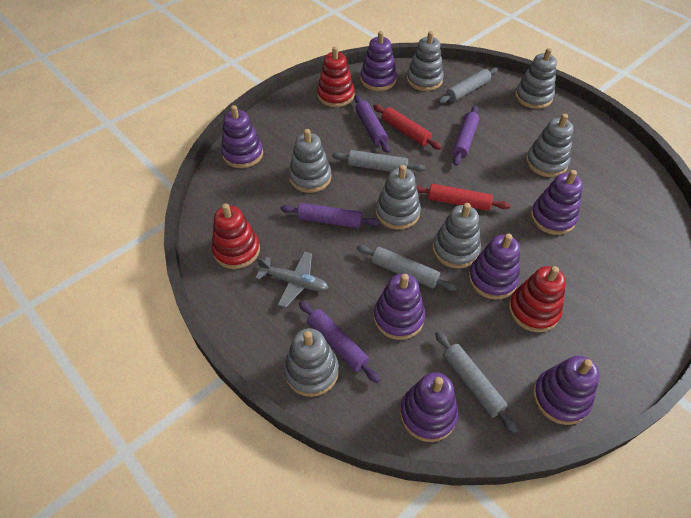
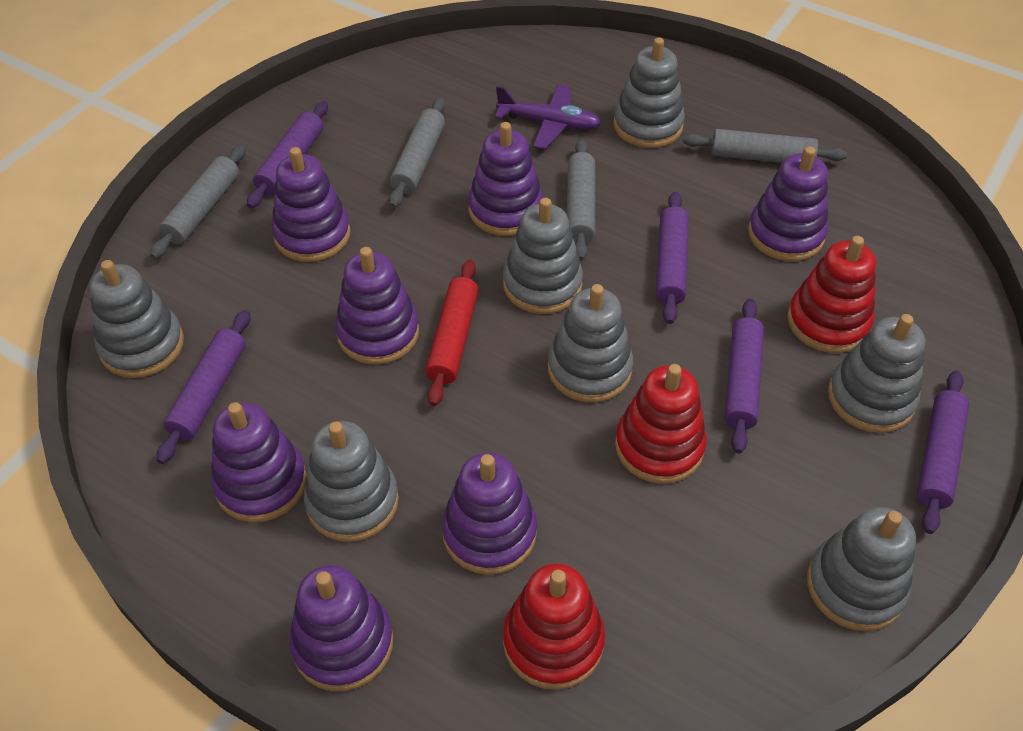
grey plane: 1 -> 0
purple plane: 0 -> 1
purple rolling pin: 4 -> 5
red rolling pin: 2 -> 1

